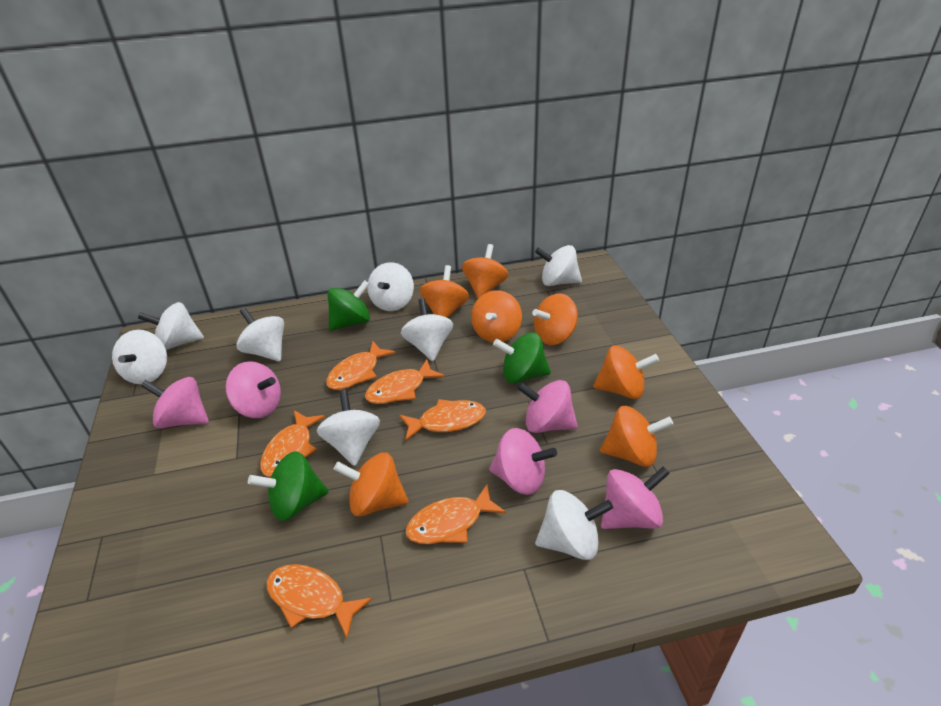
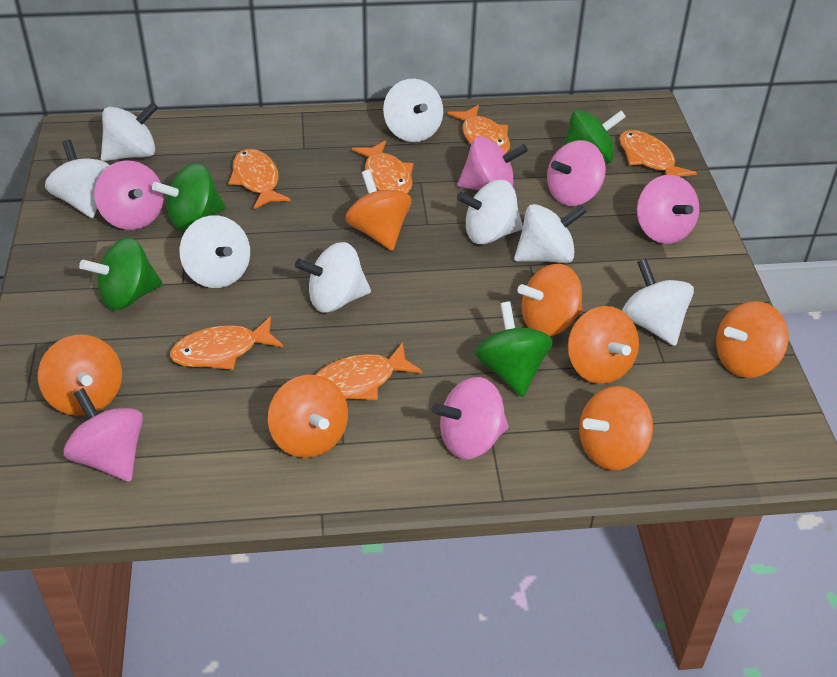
green spinning top: 3 -> 4
pink spinning top: 5 -> 6

